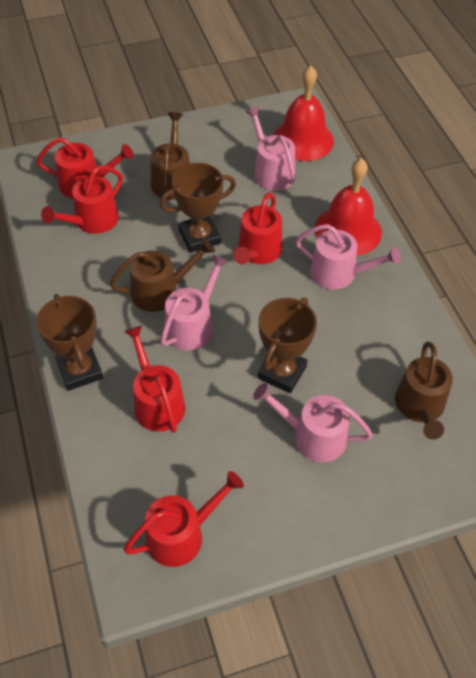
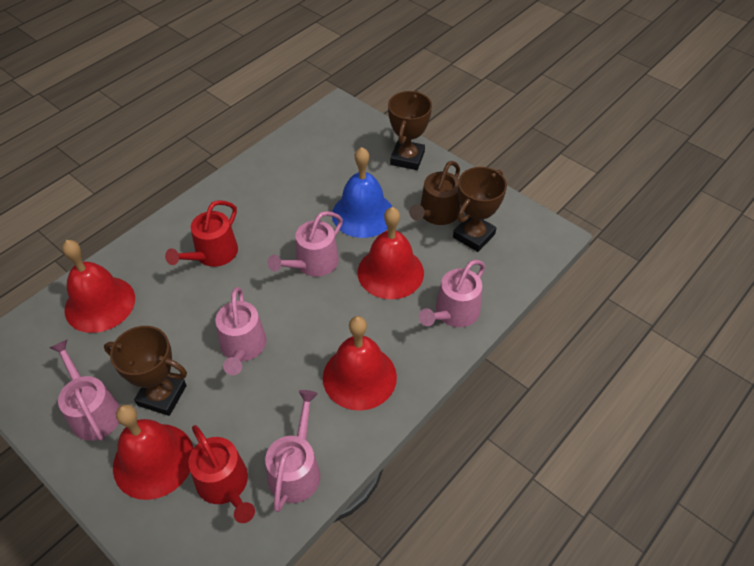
blue bell: 0 -> 1
brown watering can: 3 -> 1
pink watering can: 4 -> 5
red bell: 2 -> 4
red watering can: 5 -> 2

